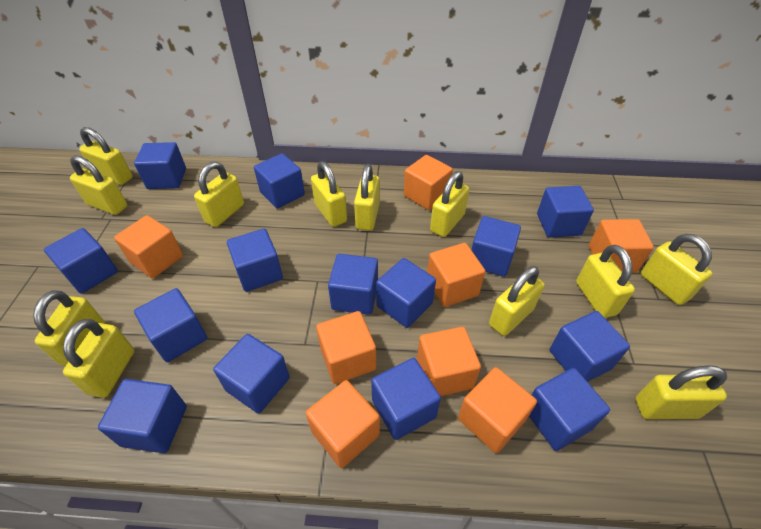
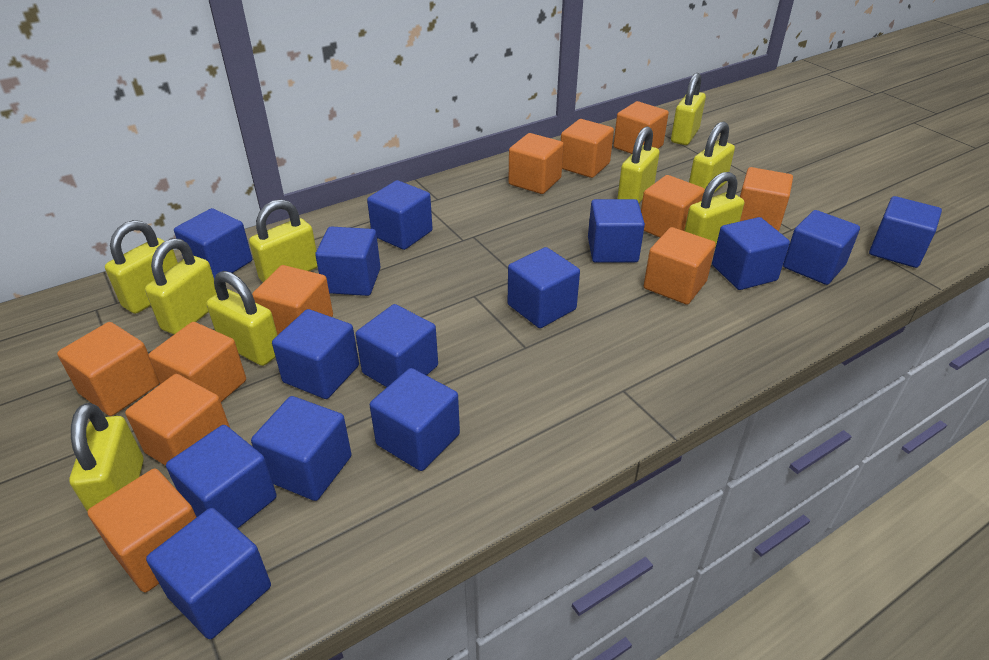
orange cube: 8 -> 11
yellow padlock: 12 -> 9

